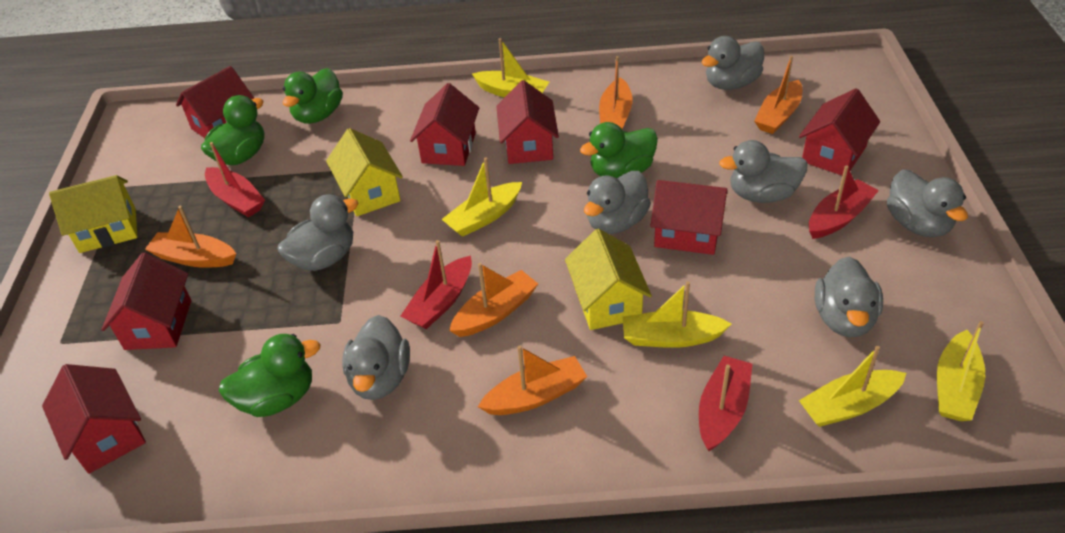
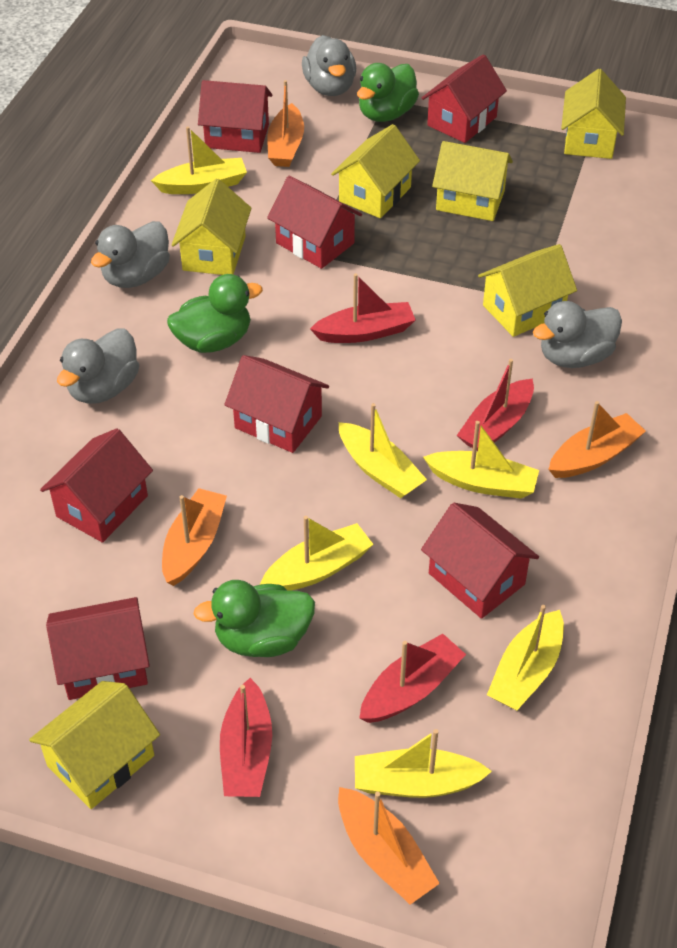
green duck: 4 -> 3
grey duck: 7 -> 4
orange boat: 5 -> 4
yellow boat: 5 -> 6
yellow house: 3 -> 6

